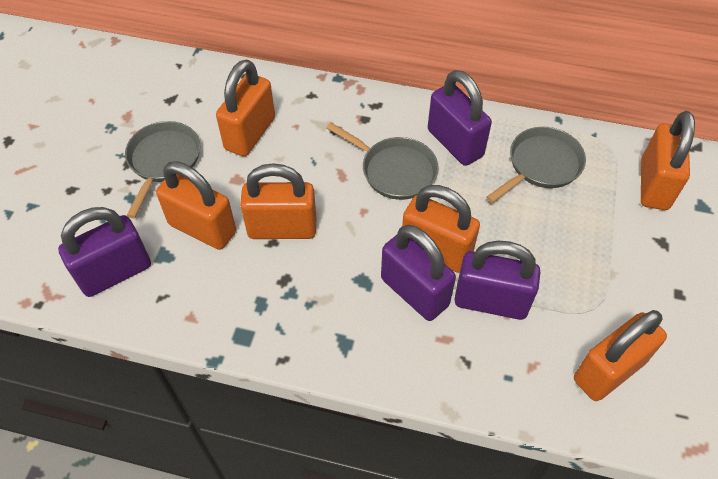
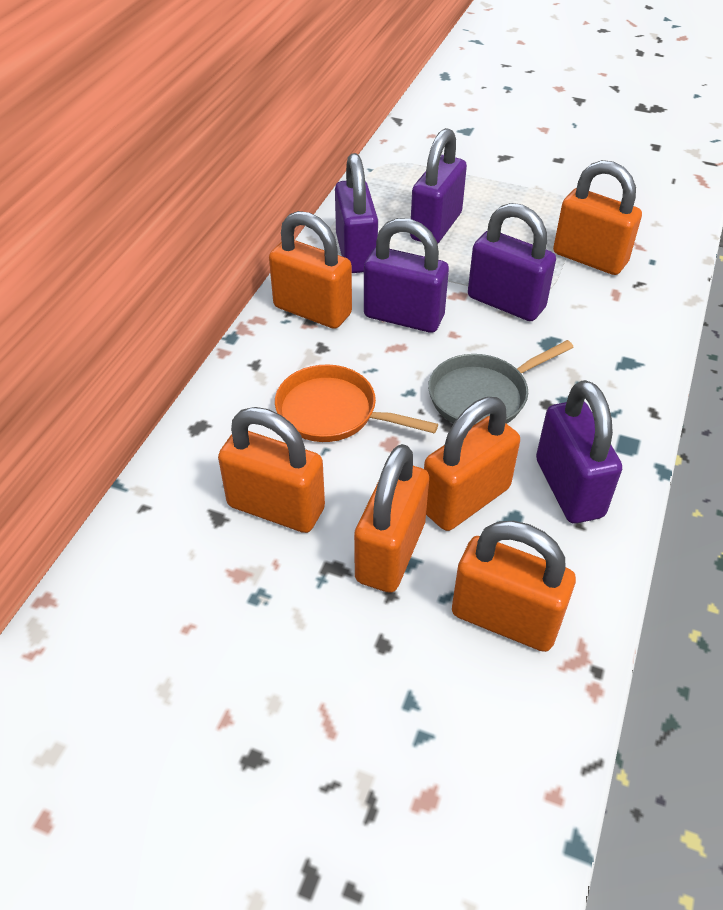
grey pan: 3 -> 1
orange pan: 0 -> 1
purple padlock: 4 -> 5

